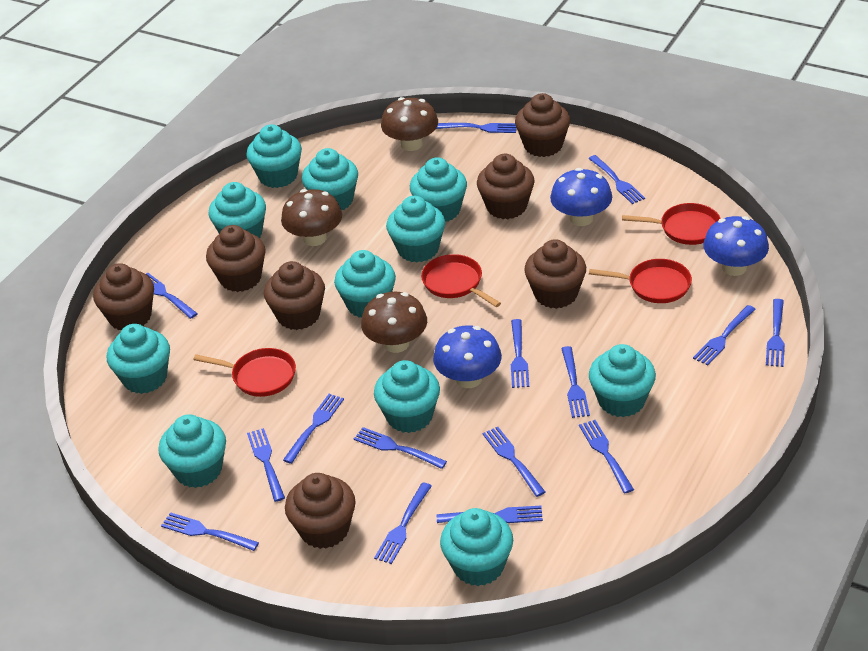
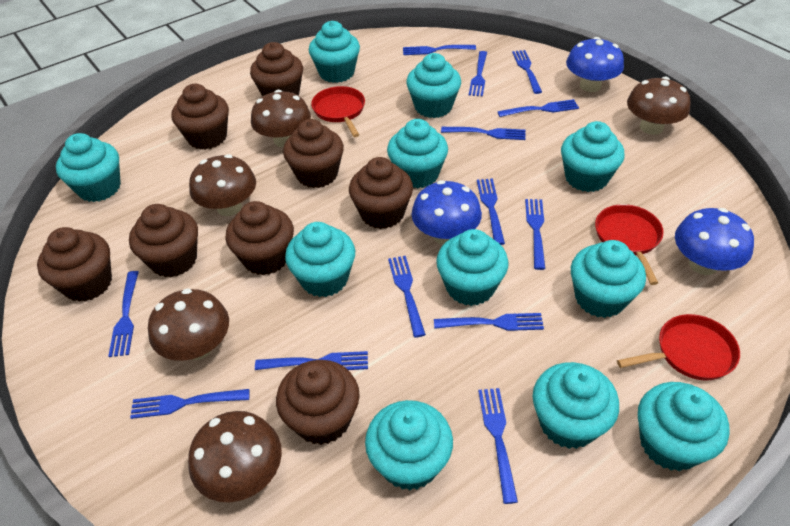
blue fork: 15 -> 13
brown cupcake: 7 -> 8
brown mushroom: 3 -> 5
red pan: 4 -> 3

